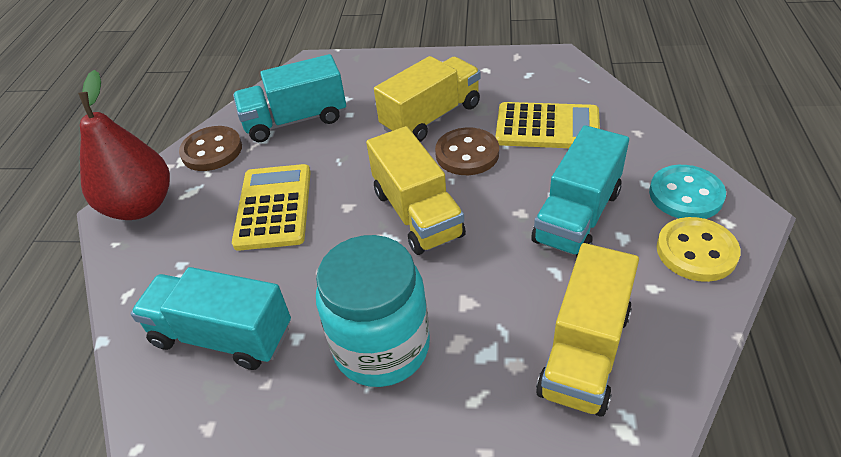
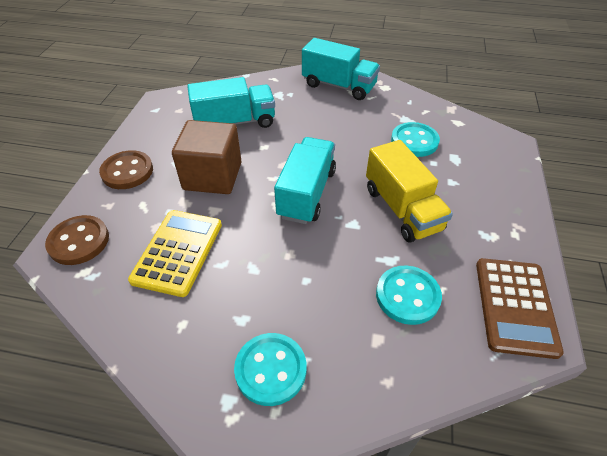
brown calculator: 0 -> 1
brown cube: 0 -> 1
red pear: 1 -> 0
turquoise button: 1 -> 3
turquoise jar: 1 -> 0
yellow button: 1 -> 0
yellow calculator: 2 -> 1
yellow truck: 3 -> 1

